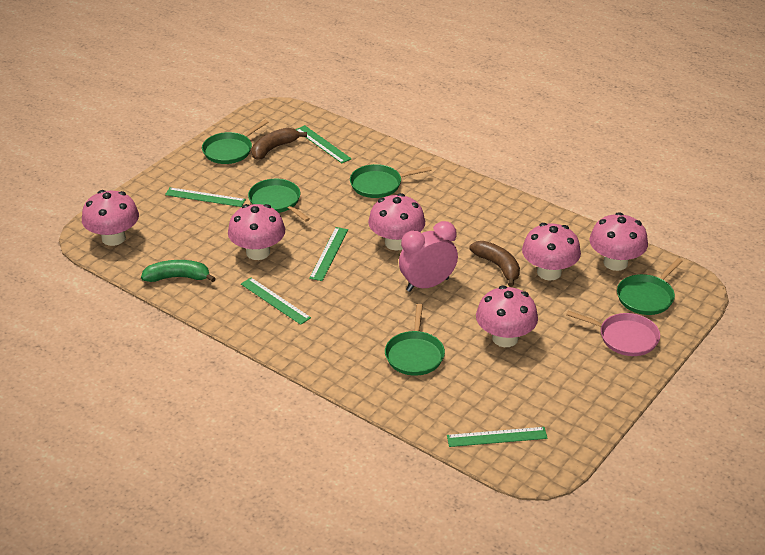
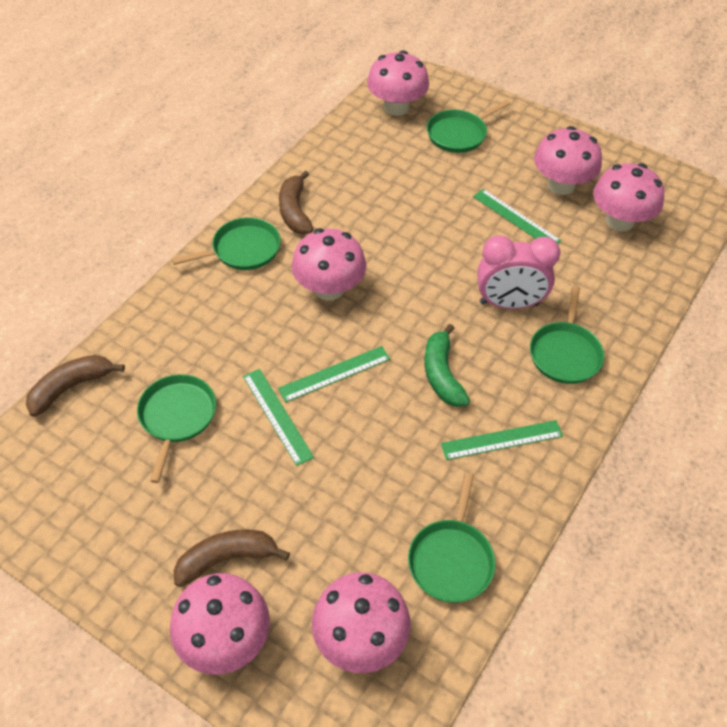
brown banana: 2 -> 3
green ruler: 5 -> 4
pink pan: 1 -> 0

